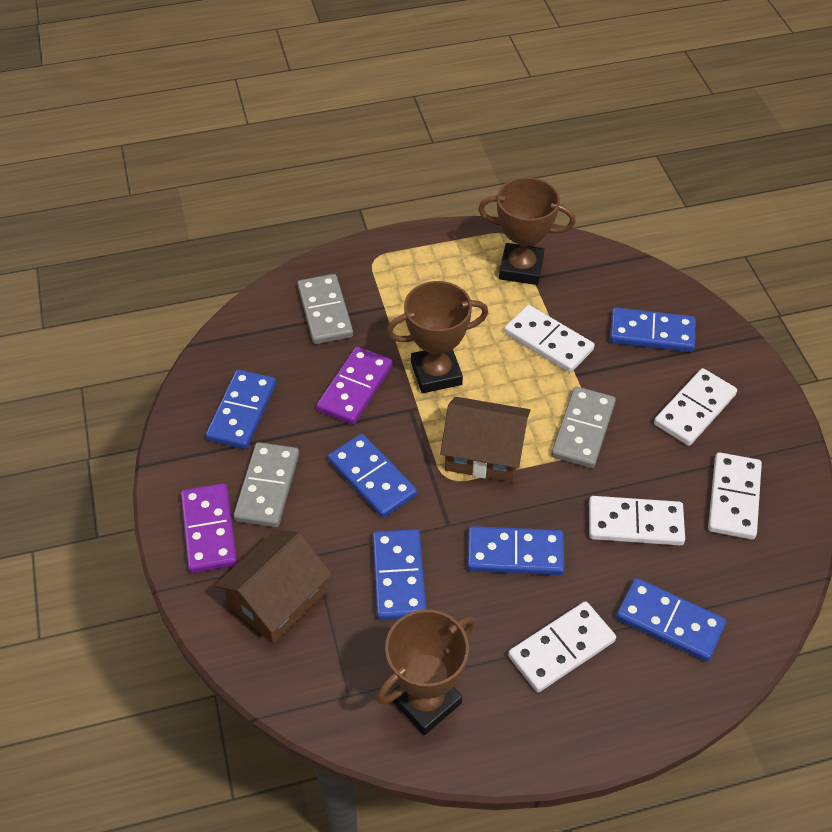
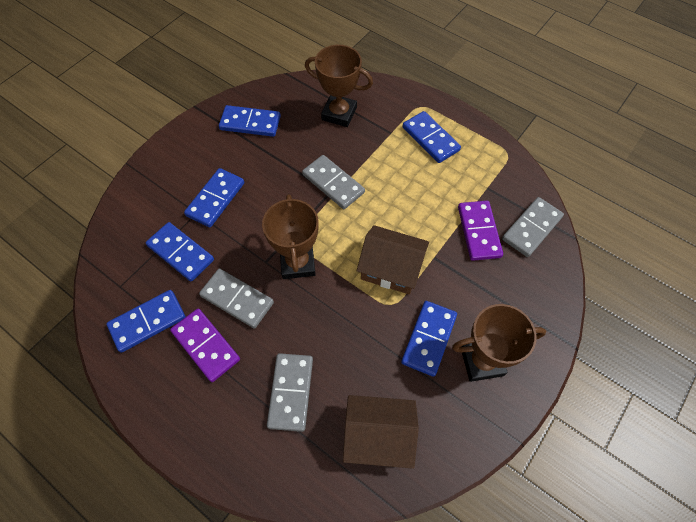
grey domino: 3 -> 4
white domino: 5 -> 0

